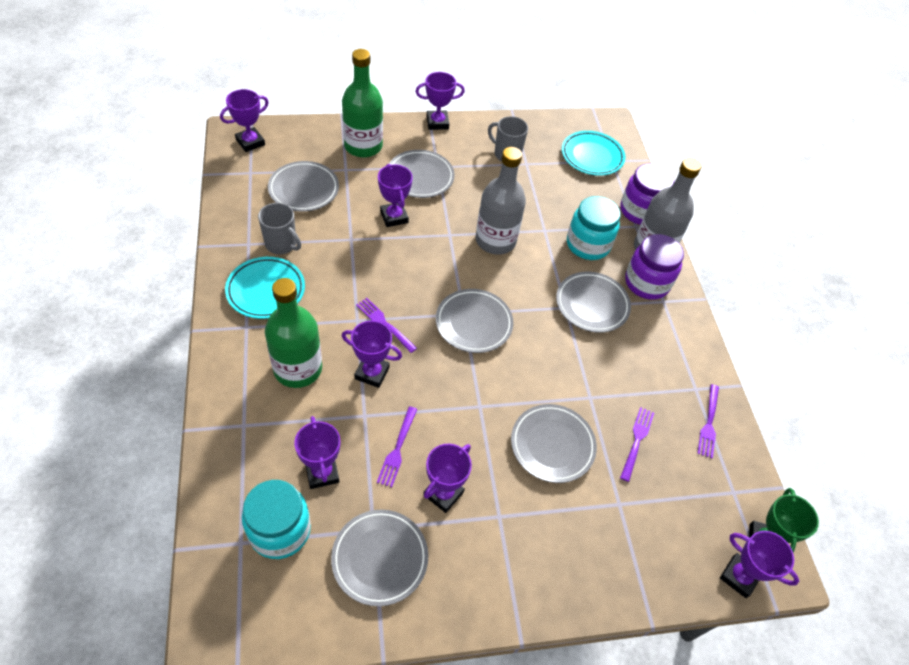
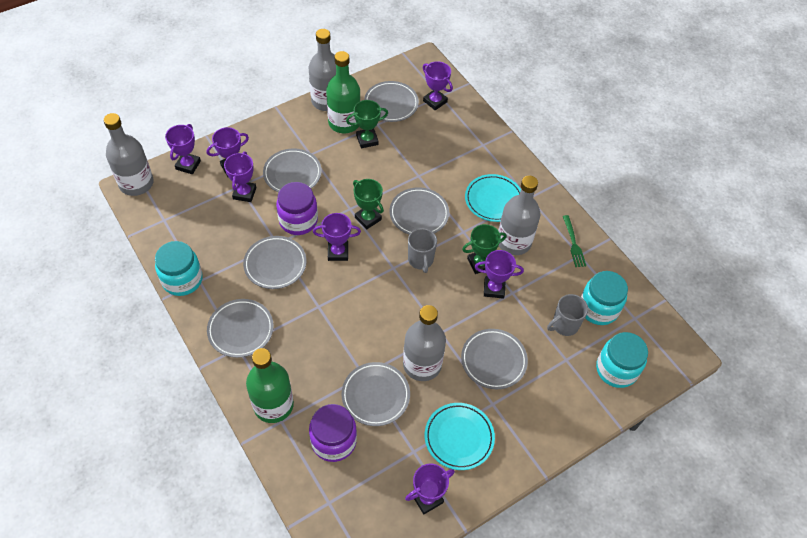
green fork: 0 -> 1
green trophy: 1 -> 3
grey bottle: 2 -> 4
grey plate: 6 -> 7
purple fork: 4 -> 0
turquoise jar: 2 -> 3

